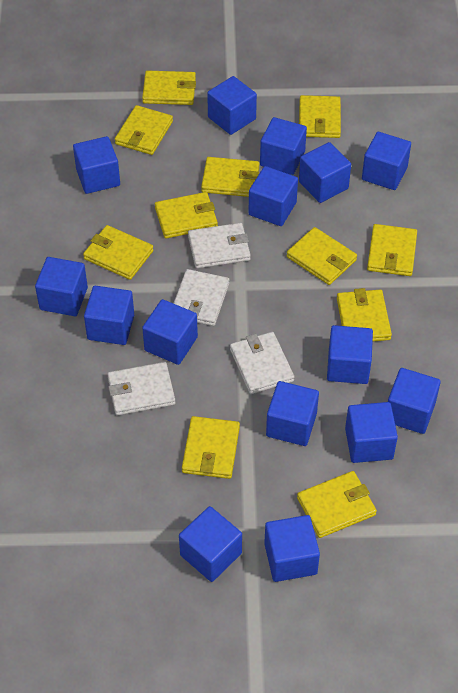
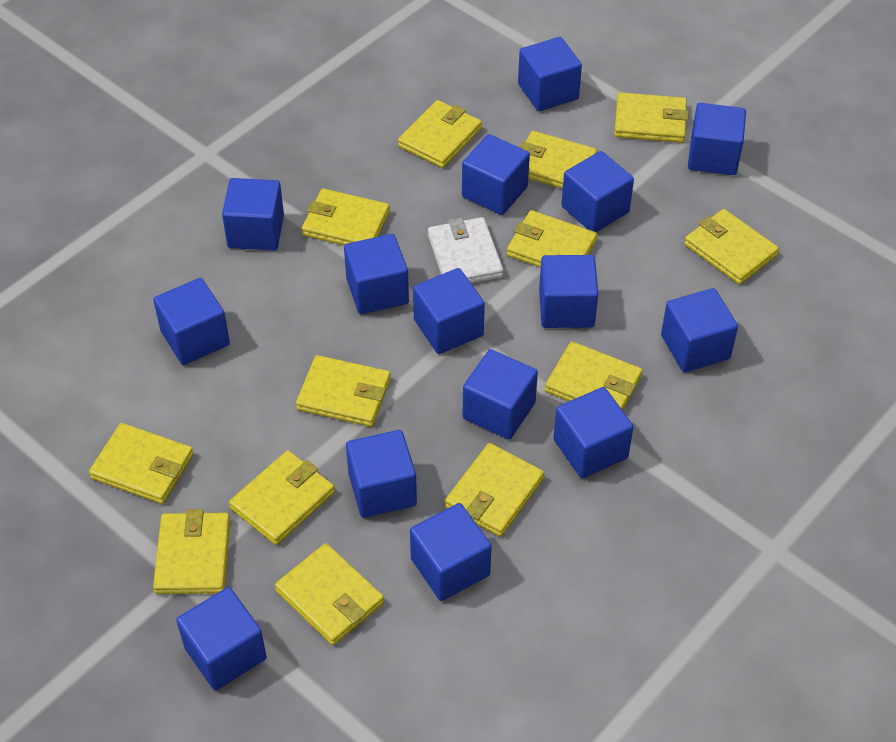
white wallet: 4 -> 1
yellow wallet: 11 -> 13

